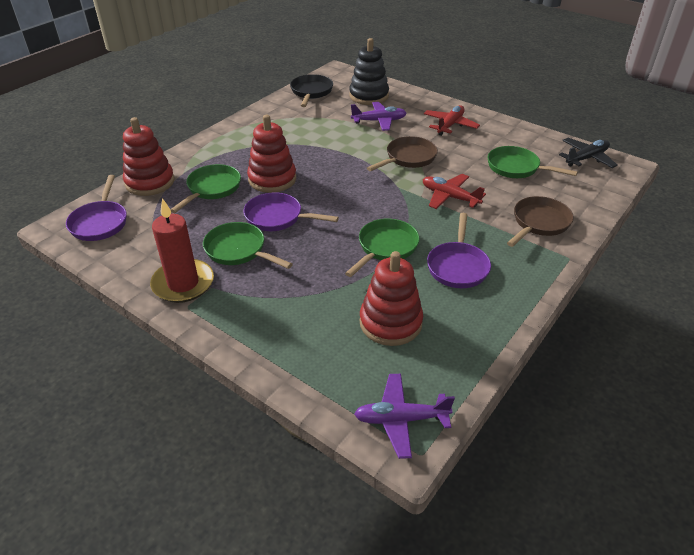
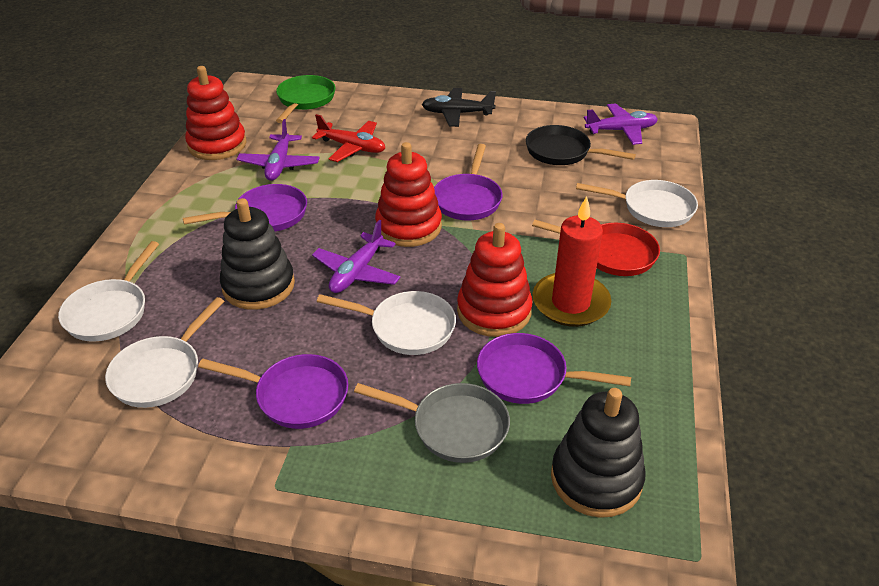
black stacking toy: 1 -> 2
brown pan: 2 -> 0
green pan: 4 -> 1
grey pan: 0 -> 1
purple pan: 3 -> 4
purple plane: 2 -> 3
red pan: 0 -> 1
red plane: 2 -> 1
white pan: 0 -> 4

